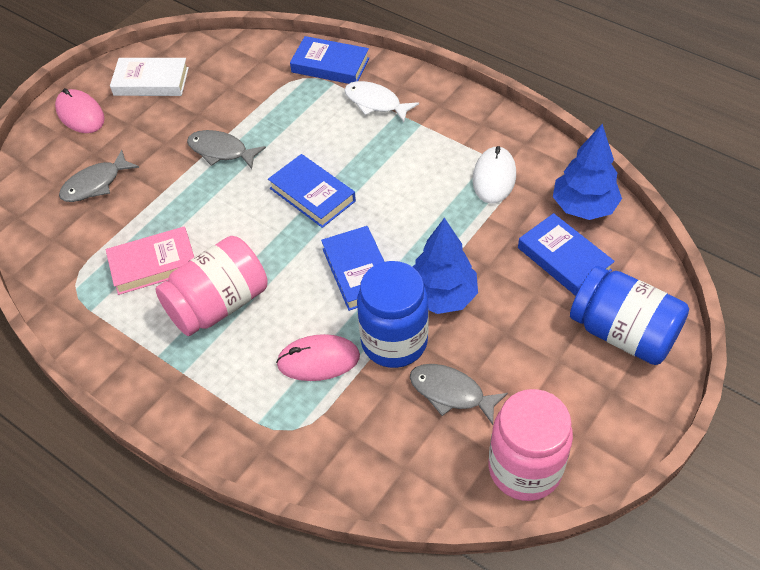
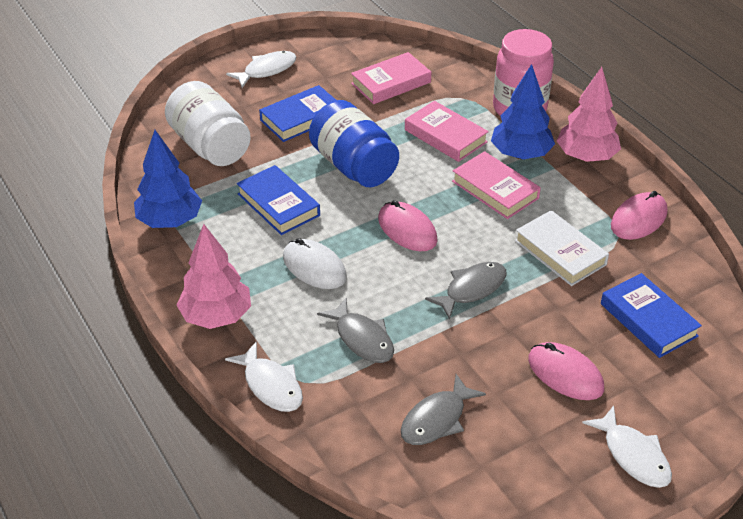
blue book: 4 -> 3
blue jar: 2 -> 1
pink book: 1 -> 3
pink jar: 2 -> 1
pink mouse: 2 -> 3
pink tree: 0 -> 2
white fish: 1 -> 3
white jar: 0 -> 1

